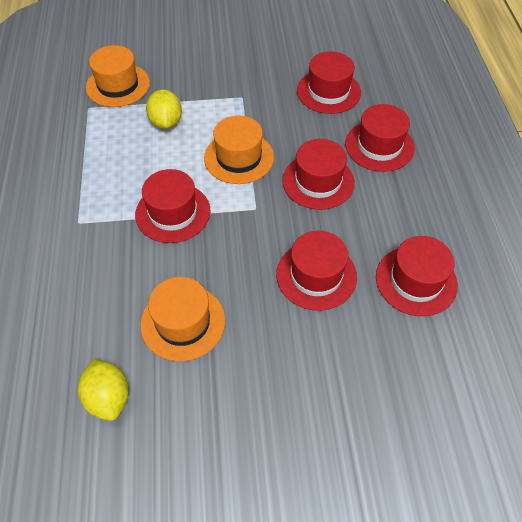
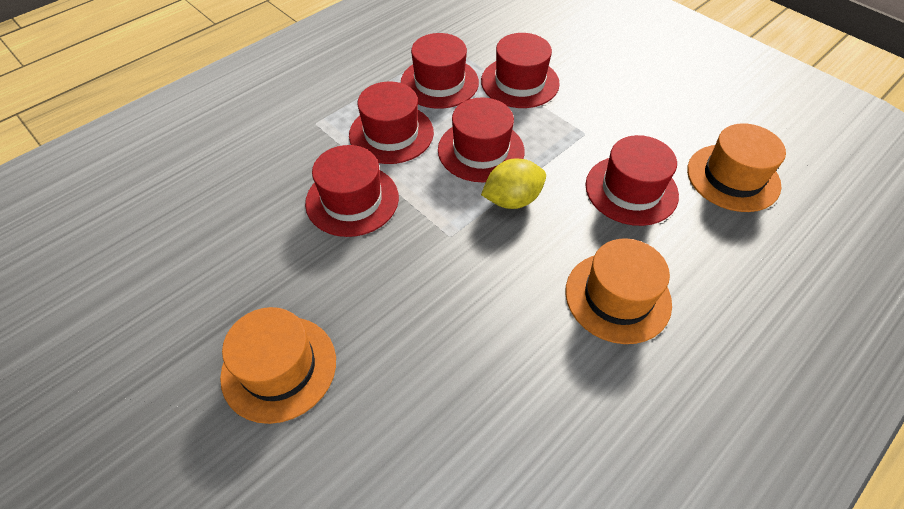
yellow lemon: 2 -> 1

